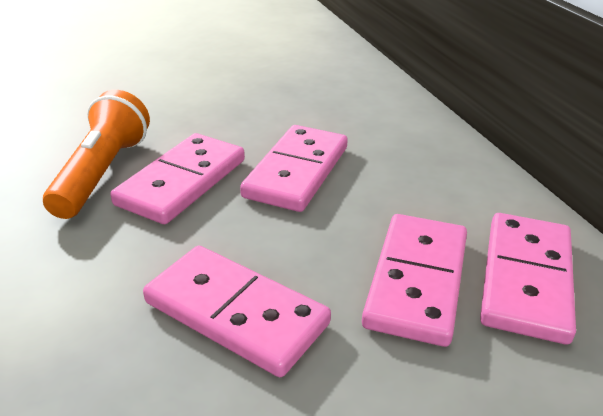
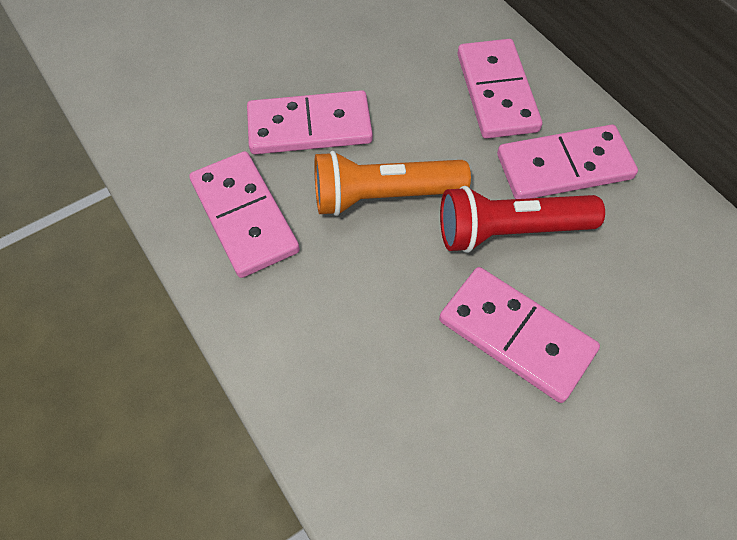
red flashlight: 0 -> 1

